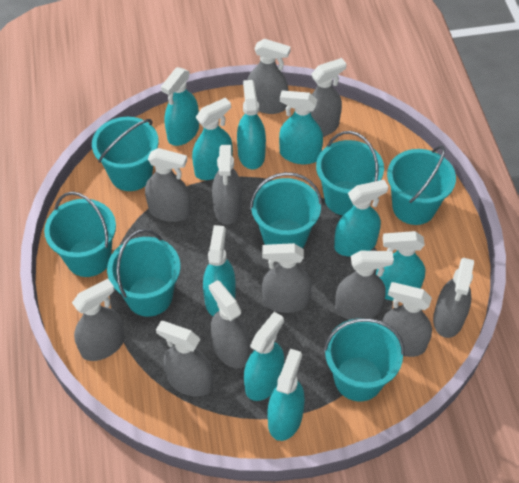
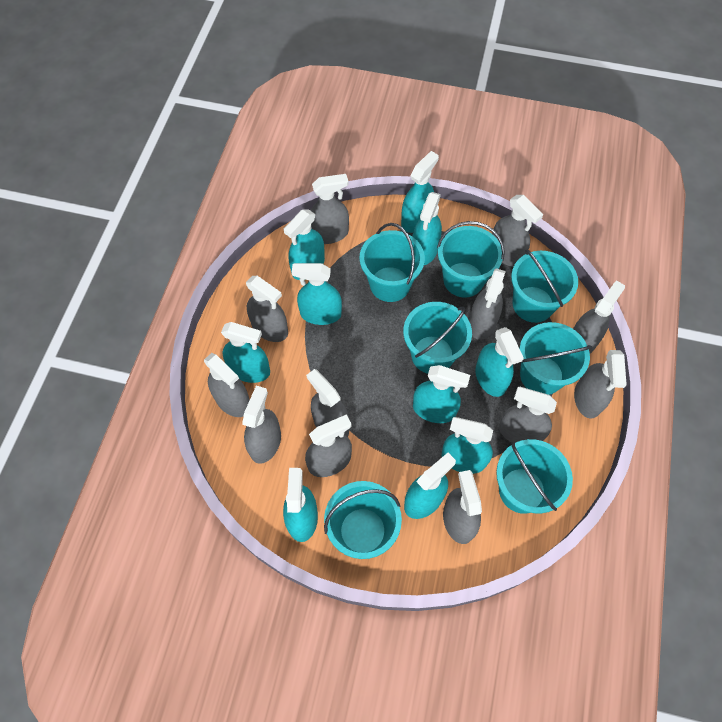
grey spray bottle: 11 -> 12
turquoise spray bottle: 9 -> 10

